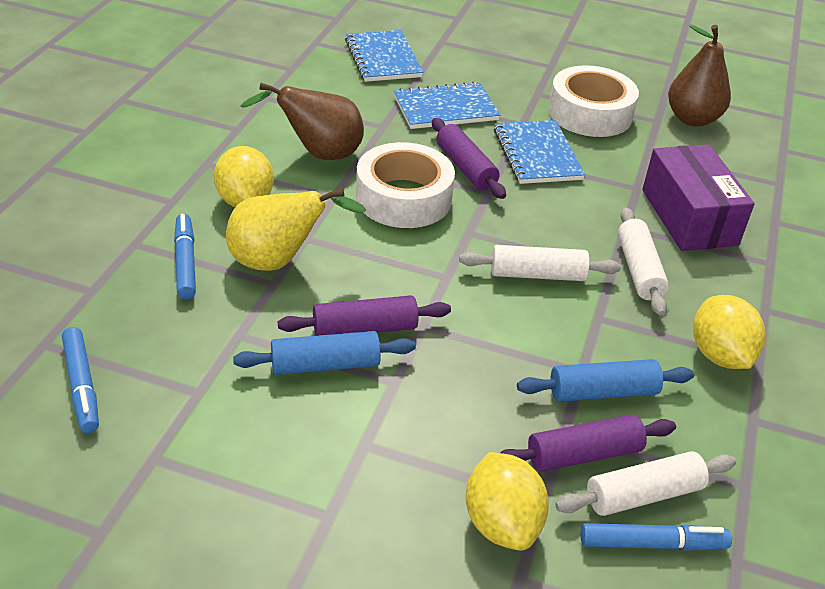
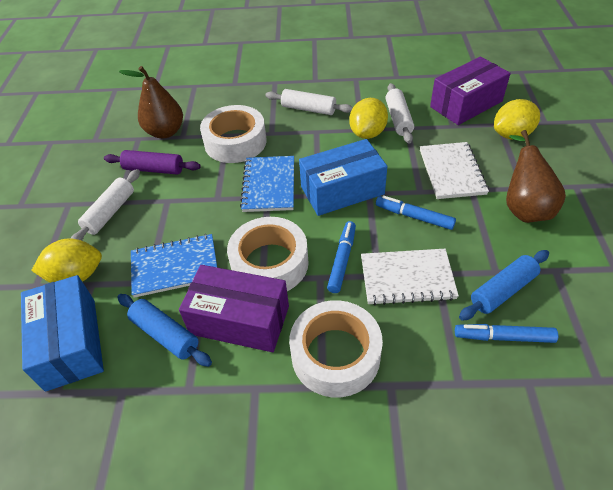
blue box: 0 -> 2
blue notebook: 3 -> 2
purple box: 1 -> 2
purple rolling pin: 3 -> 1
white notebook: 0 -> 2
white tape: 2 -> 3
yellow pear: 1 -> 0

